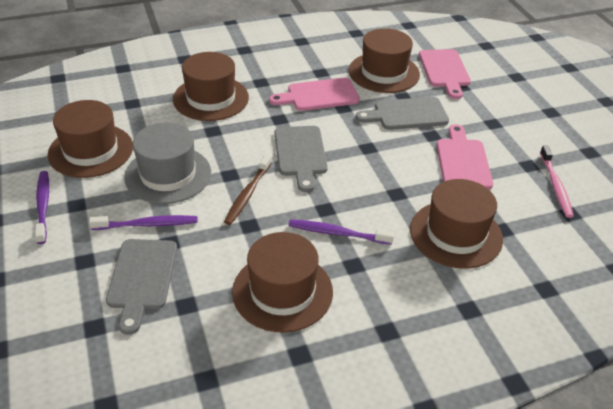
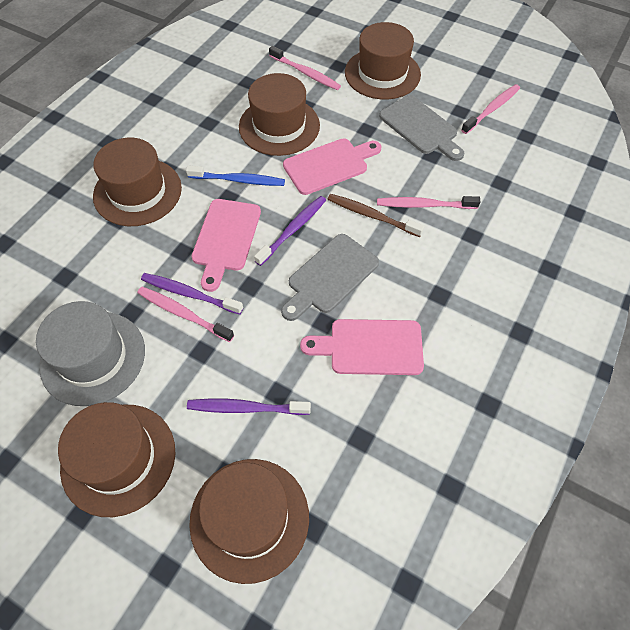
blue toothbrush: 0 -> 1
grey cutting board: 3 -> 2
pink toothbrush: 1 -> 4

